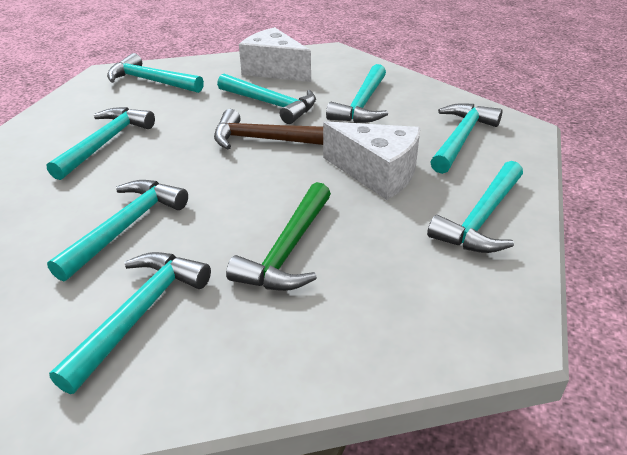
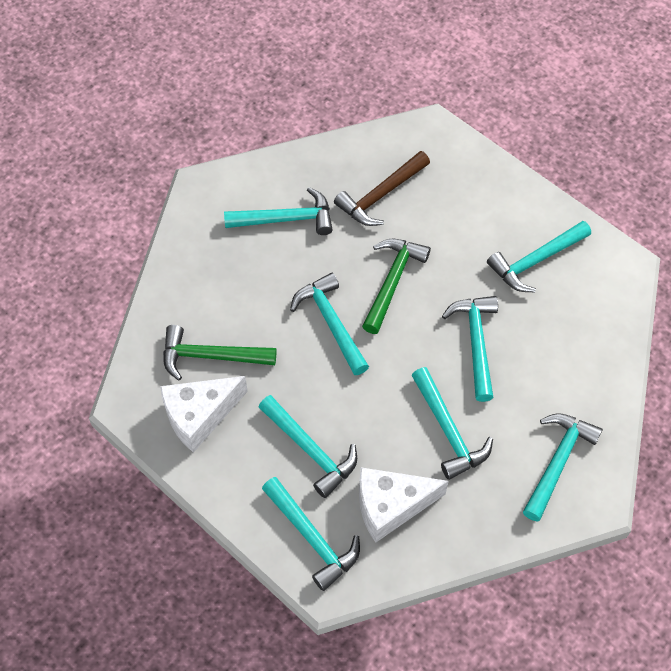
green hammer: 1 -> 2

